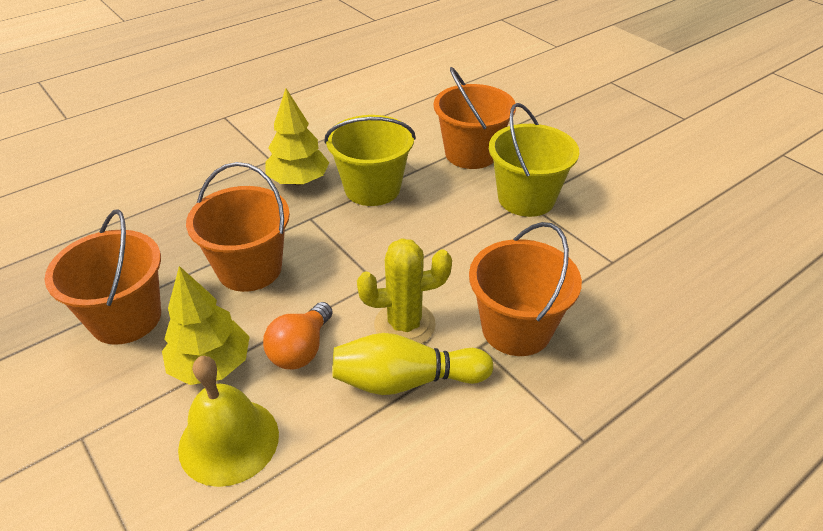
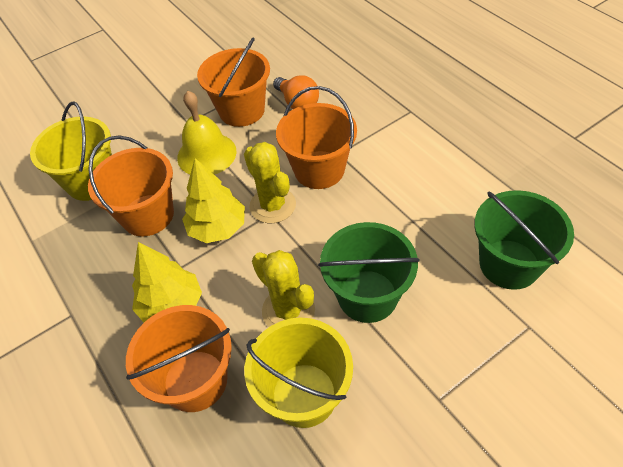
green bucket: 0 -> 2
yellow bowling pin: 1 -> 0
yellow cactus: 1 -> 2

